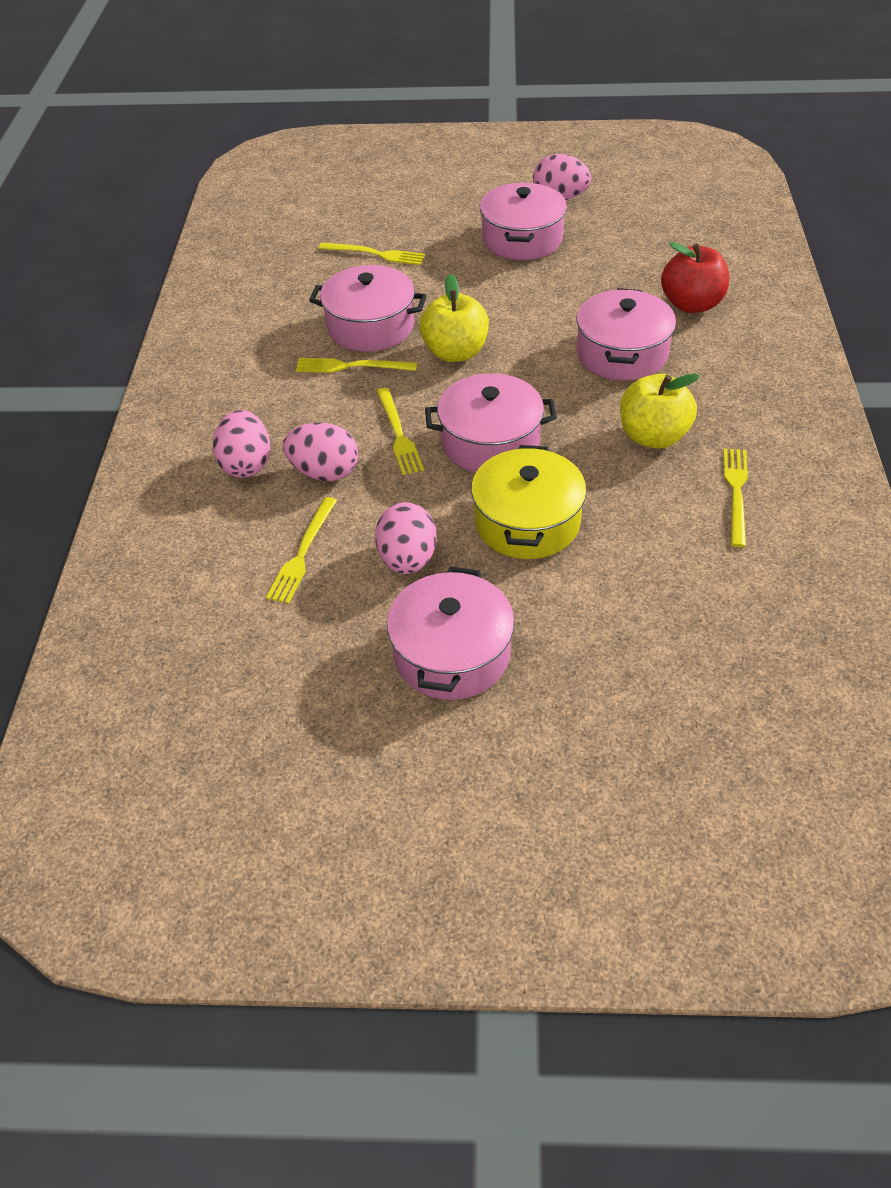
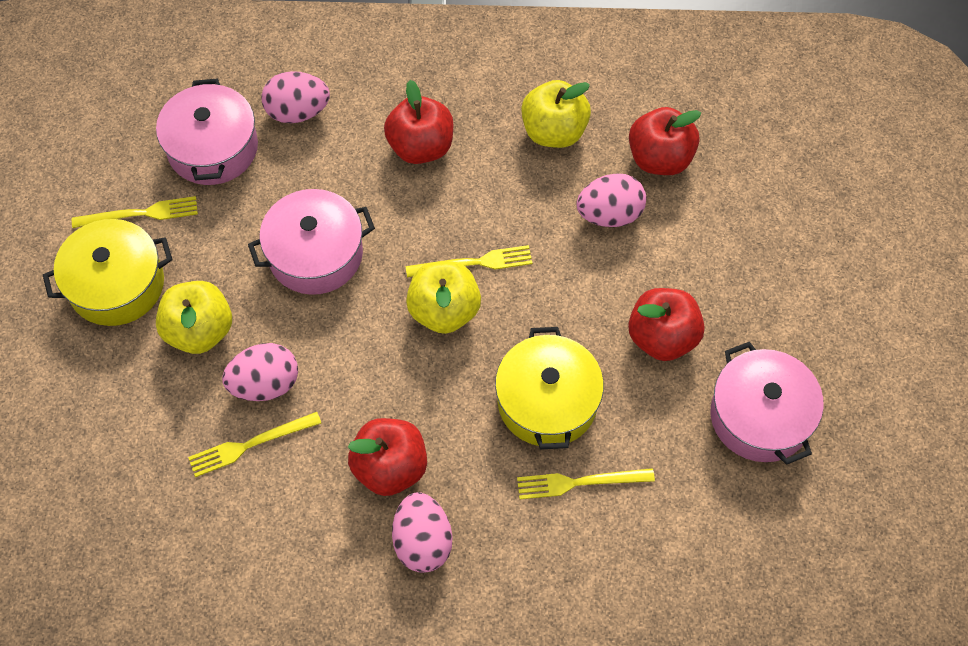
pink pot: 5 -> 3
red apple: 1 -> 4
yellow apple: 2 -> 3
yellow fork: 5 -> 4
yellow pot: 1 -> 2

